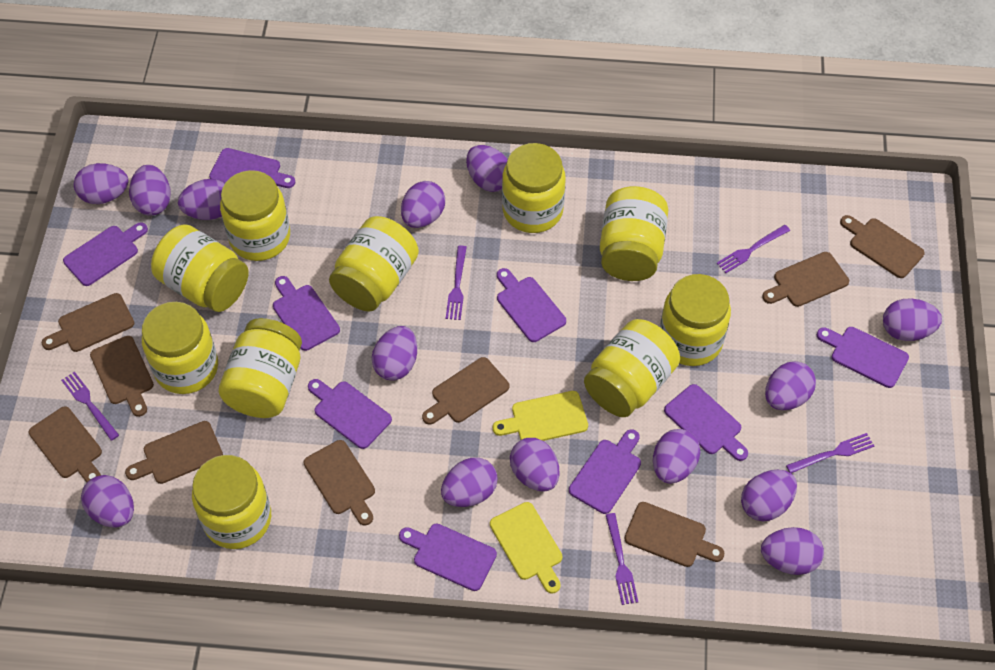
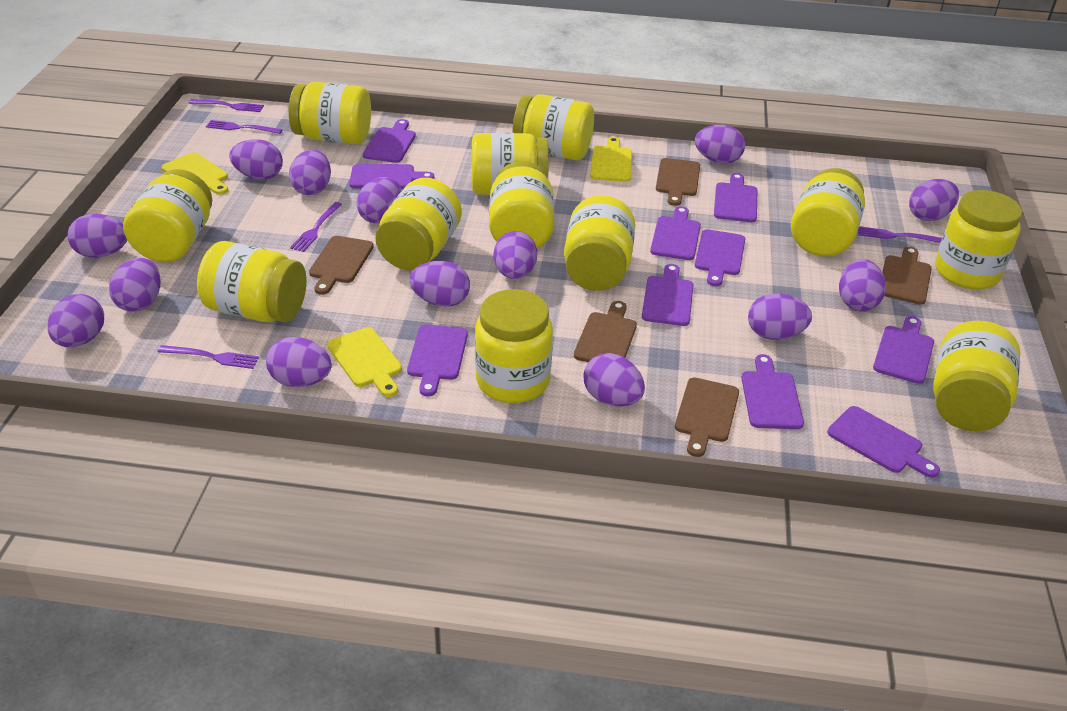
brown cutting board: 9 -> 5
purple cutting board: 9 -> 10
yellow cutting board: 2 -> 3
yellow jar: 10 -> 12

